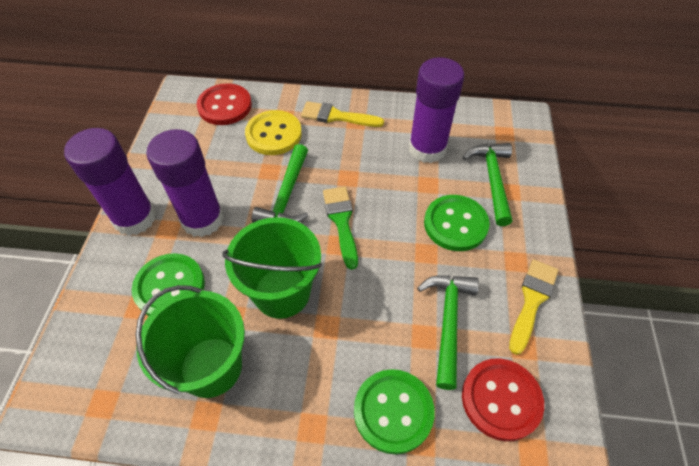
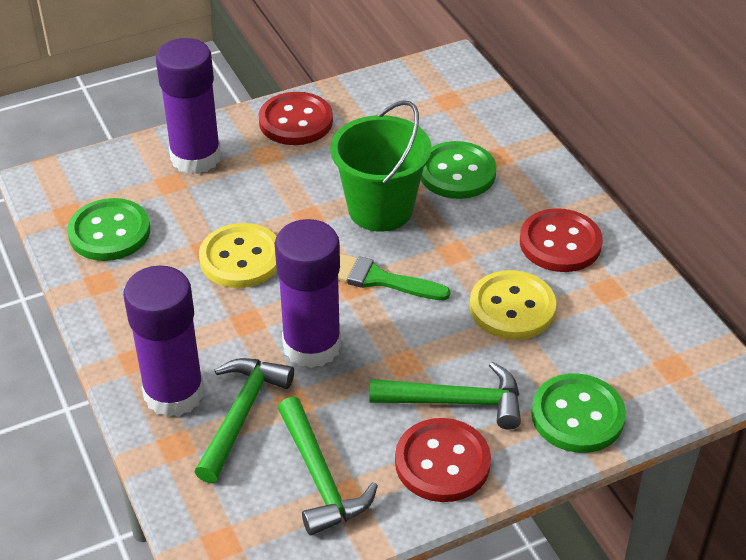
green bucket: 2 -> 1
red button: 2 -> 3
yellow brush: 2 -> 0
yellow button: 1 -> 2

